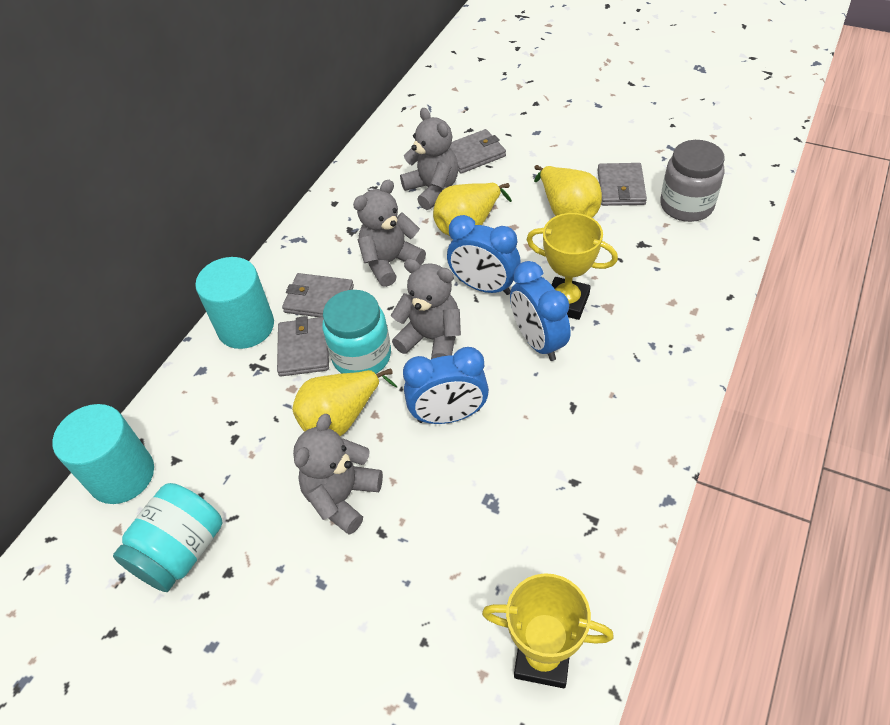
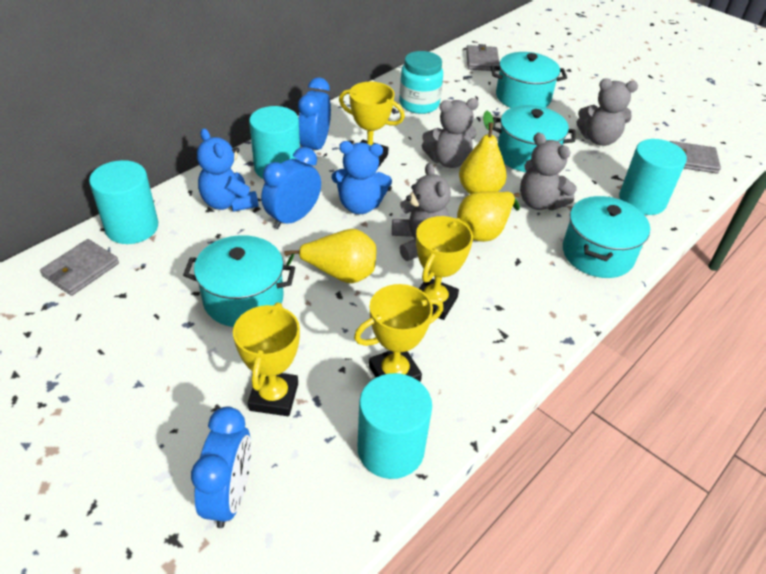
blue teddy bear: 0 -> 2
grey jar: 1 -> 0
grey wallet: 4 -> 3
turquoise cylinder: 2 -> 4
turquoise jar: 2 -> 1
turquoise pot: 0 -> 4
yellow trophy: 2 -> 4

